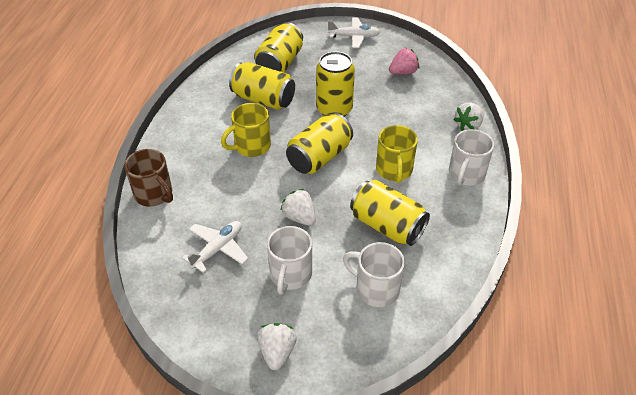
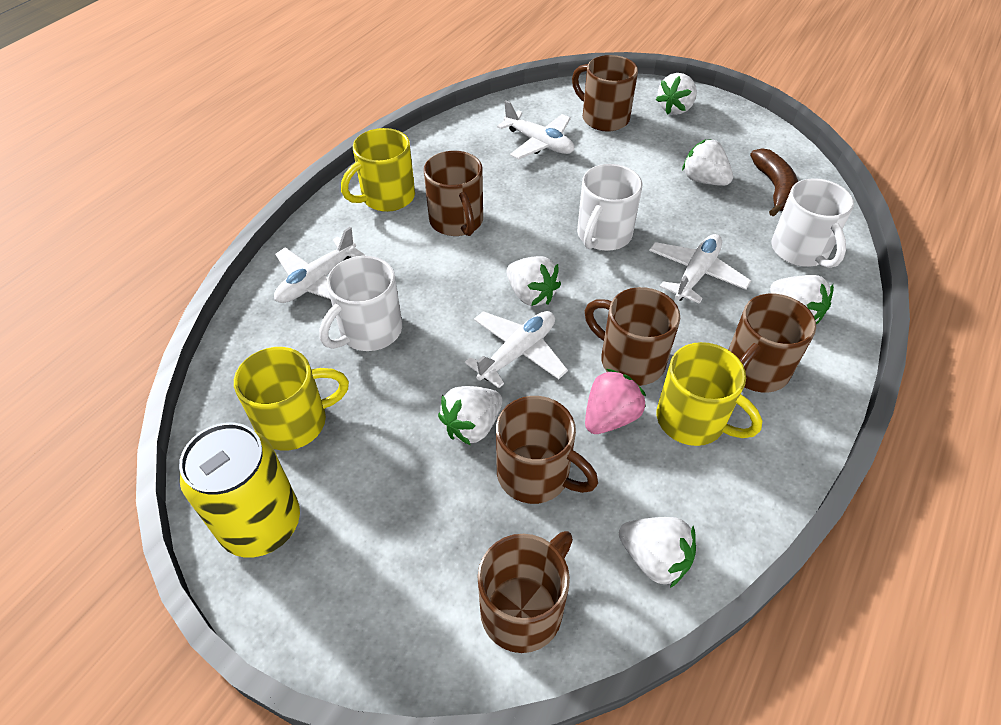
brown banana: 0 -> 1
brown mug: 1 -> 6
white plane: 2 -> 4
white strawberry: 3 -> 6
yellow can: 5 -> 1
yellow mug: 2 -> 3

